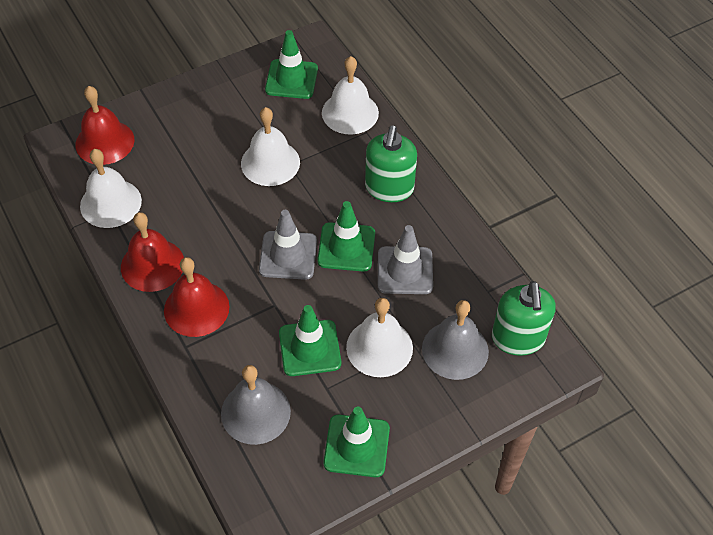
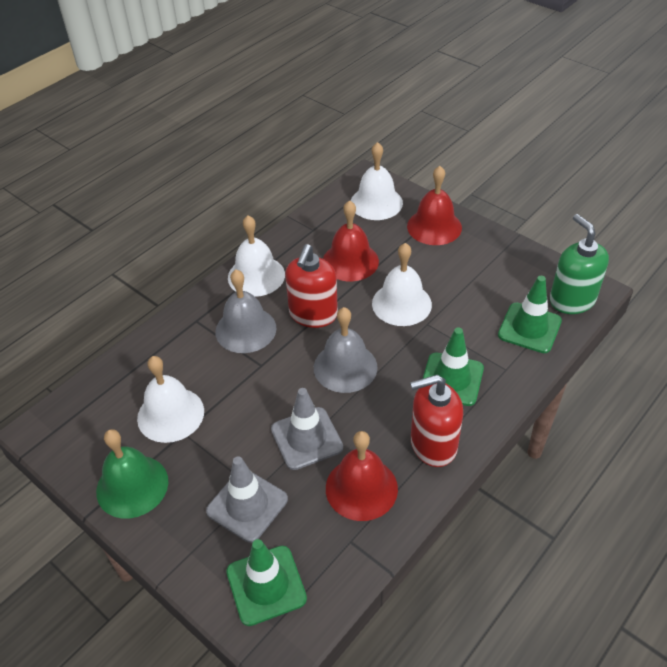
green bell: 0 -> 1
green soap dispenser: 2 -> 1
green traffic cone: 4 -> 3
red soap dispenser: 0 -> 2

